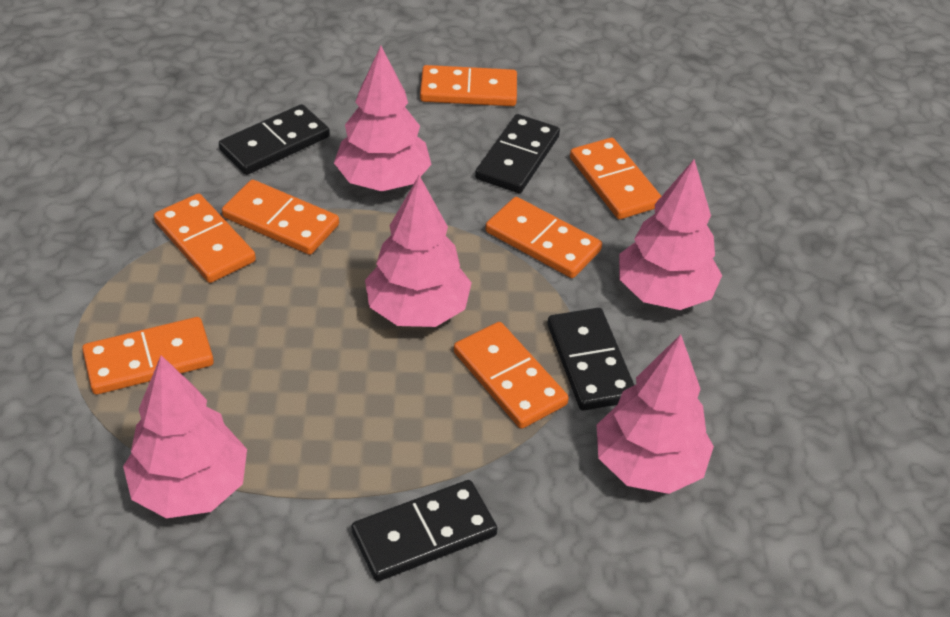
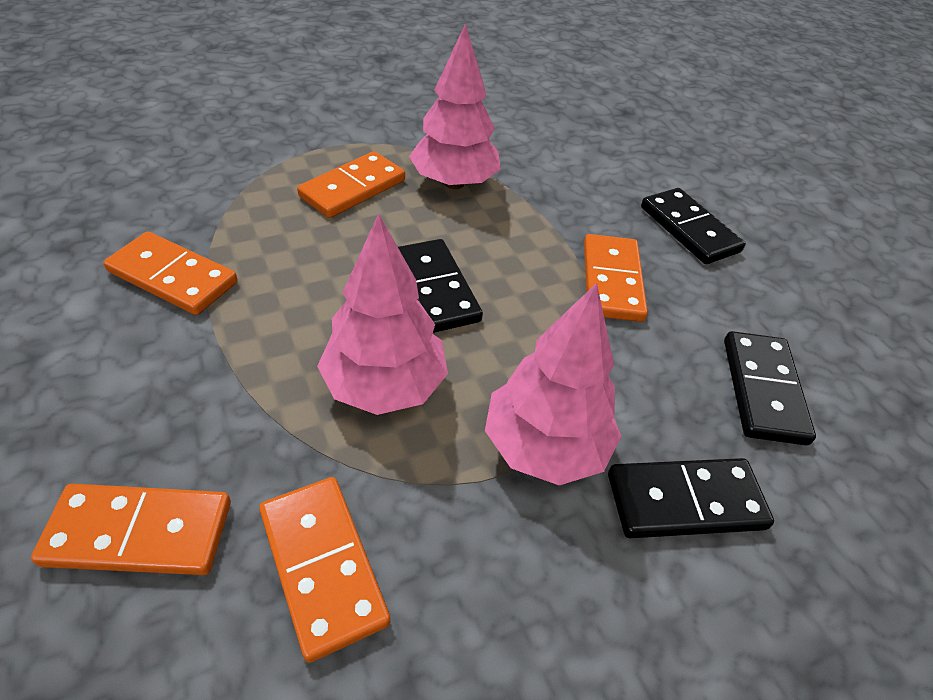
orange domino: 7 -> 5
pink tree: 5 -> 3

